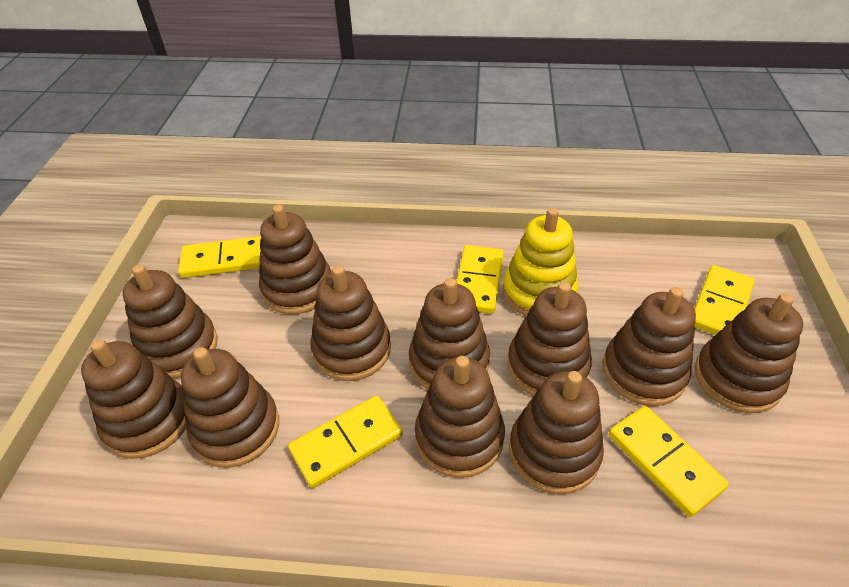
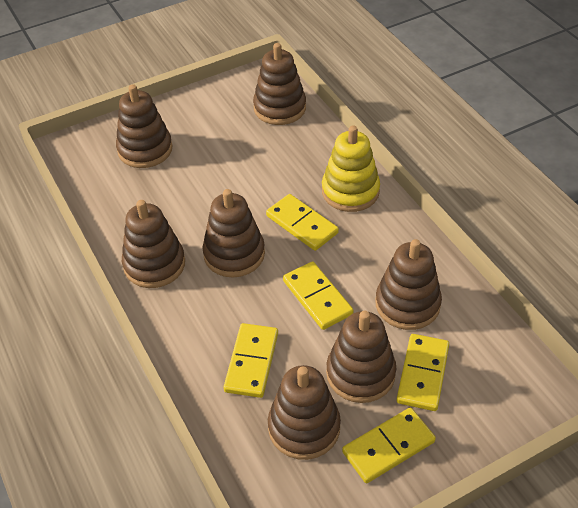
brown stacking toy: 11 -> 7

